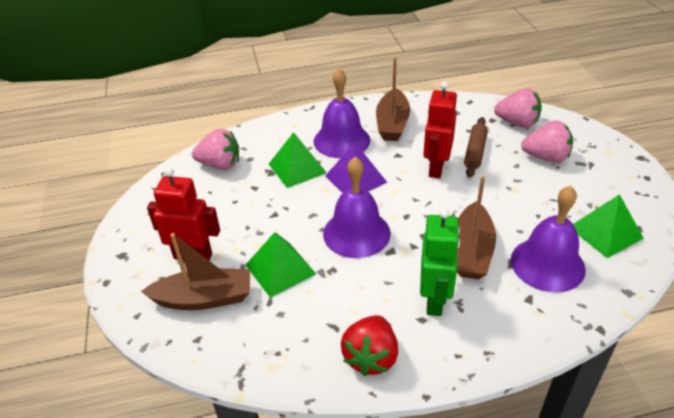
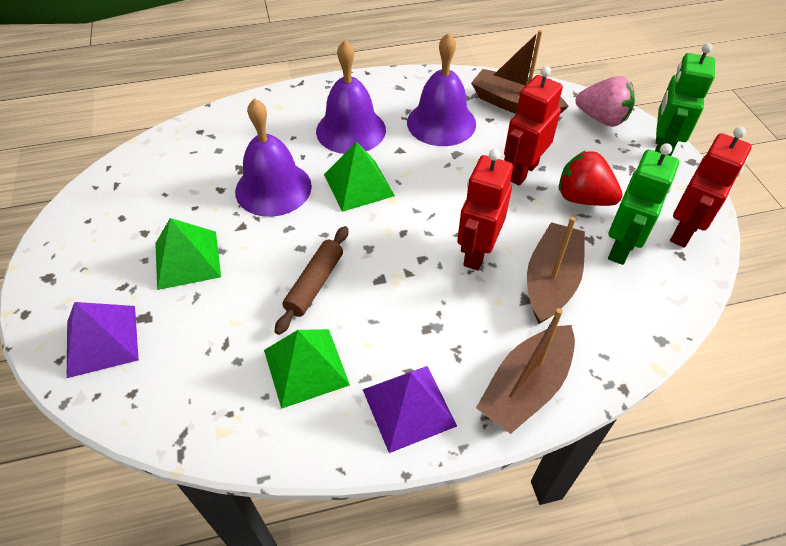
green robot: 1 -> 2
pink strawberry: 3 -> 1
purple pyramid: 1 -> 2
red robot: 2 -> 3

